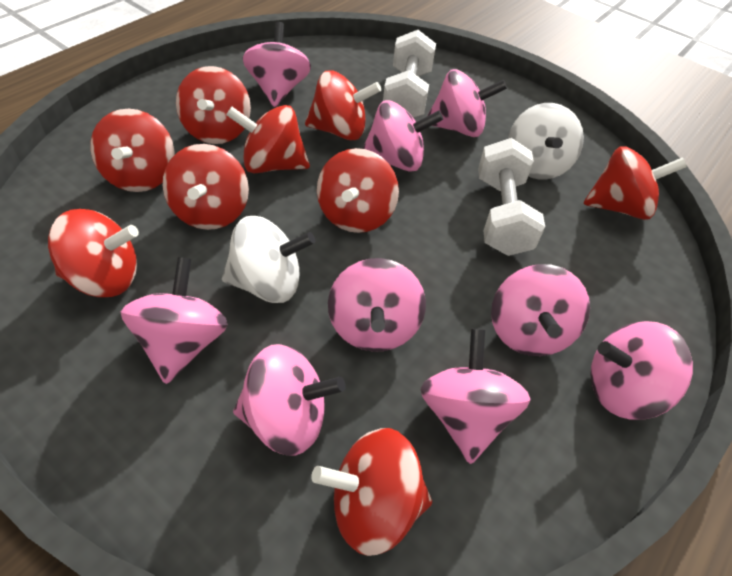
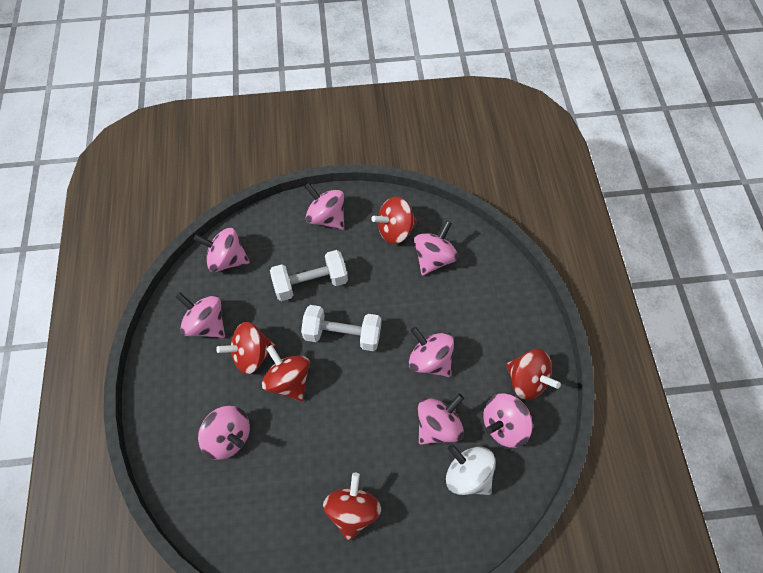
pink spinning top: 9 -> 8
red spinning top: 9 -> 5
white spinning top: 2 -> 1

